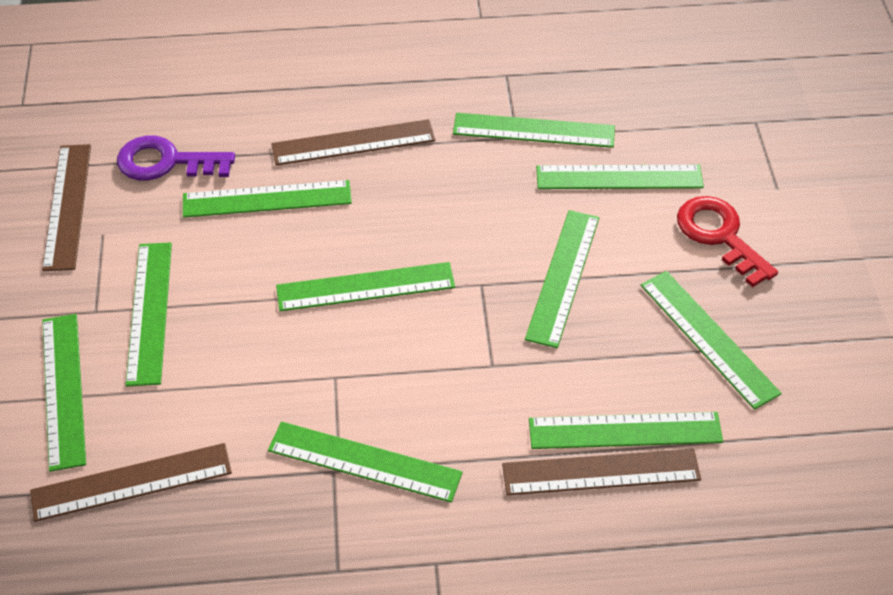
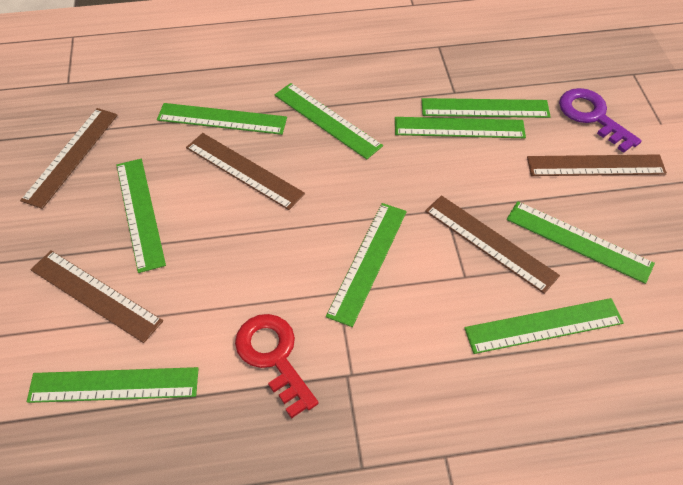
brown ruler: 4 -> 5
green ruler: 10 -> 9

